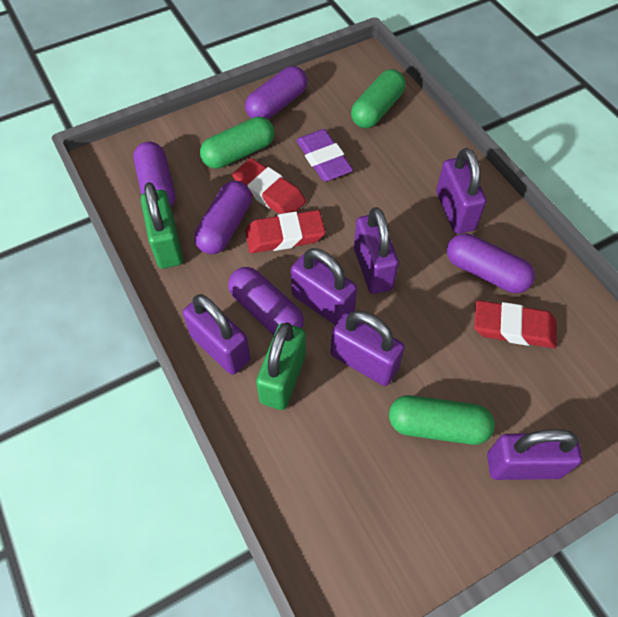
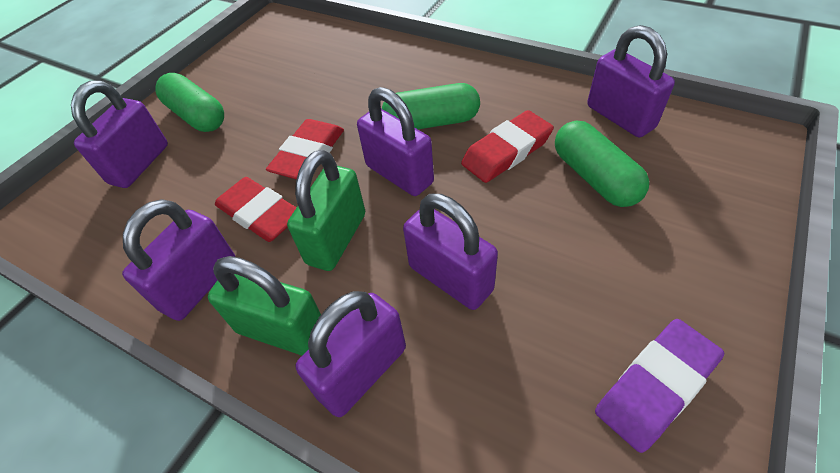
purple capsule: 5 -> 0

